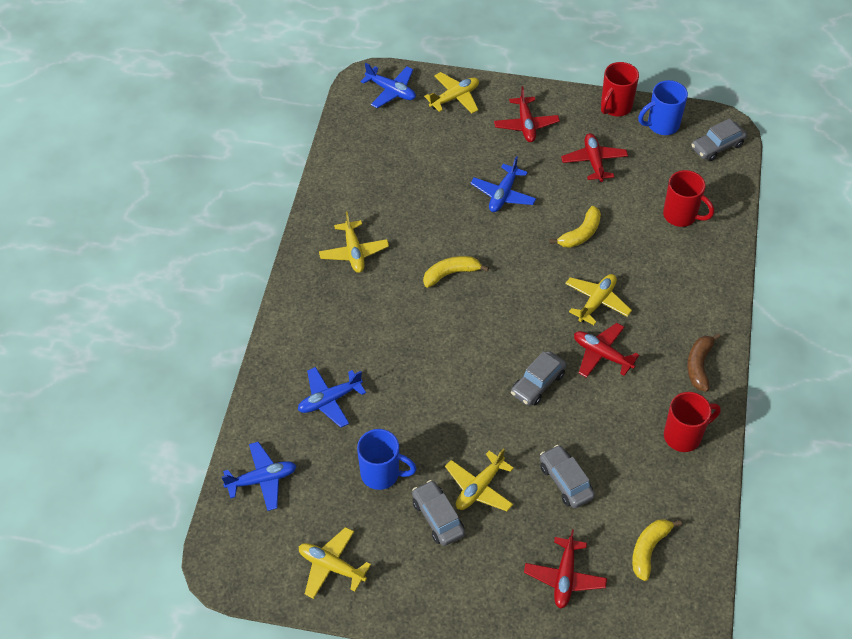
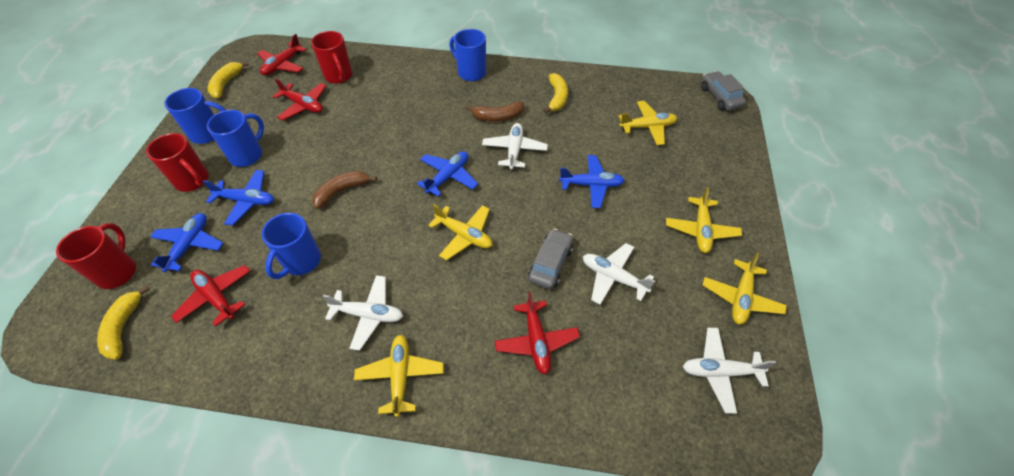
blue mug: 2 -> 4
brown banana: 1 -> 2
grey car: 4 -> 2
white plane: 0 -> 4

